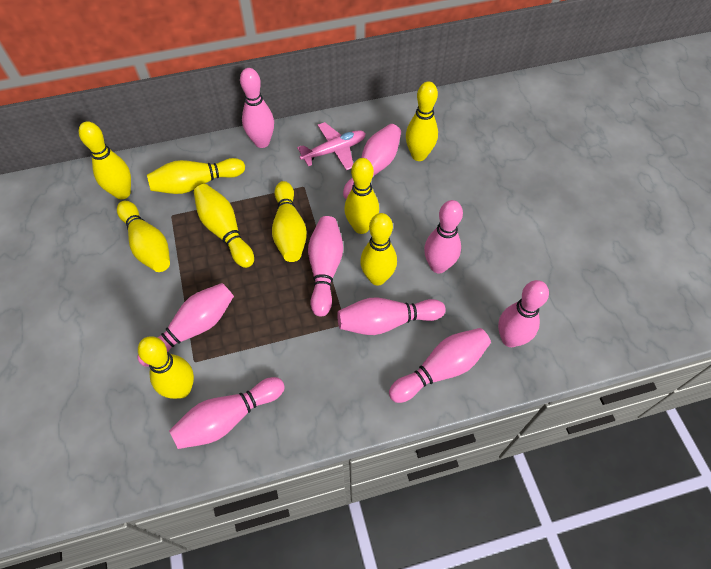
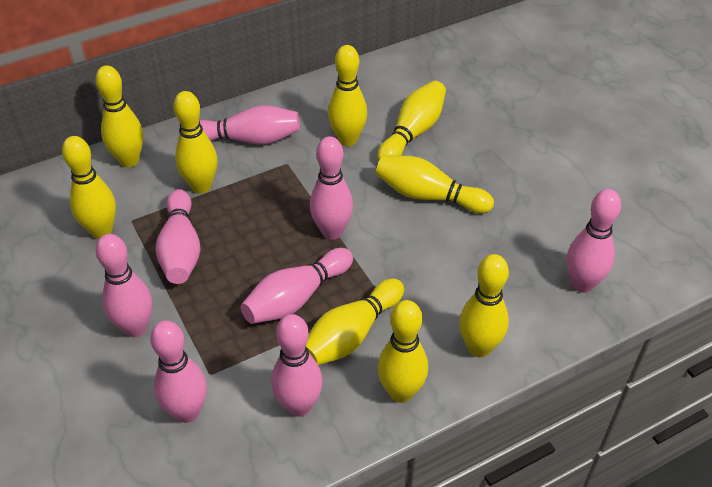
pink bowling pin: 9 -> 8
pink plane: 1 -> 0

